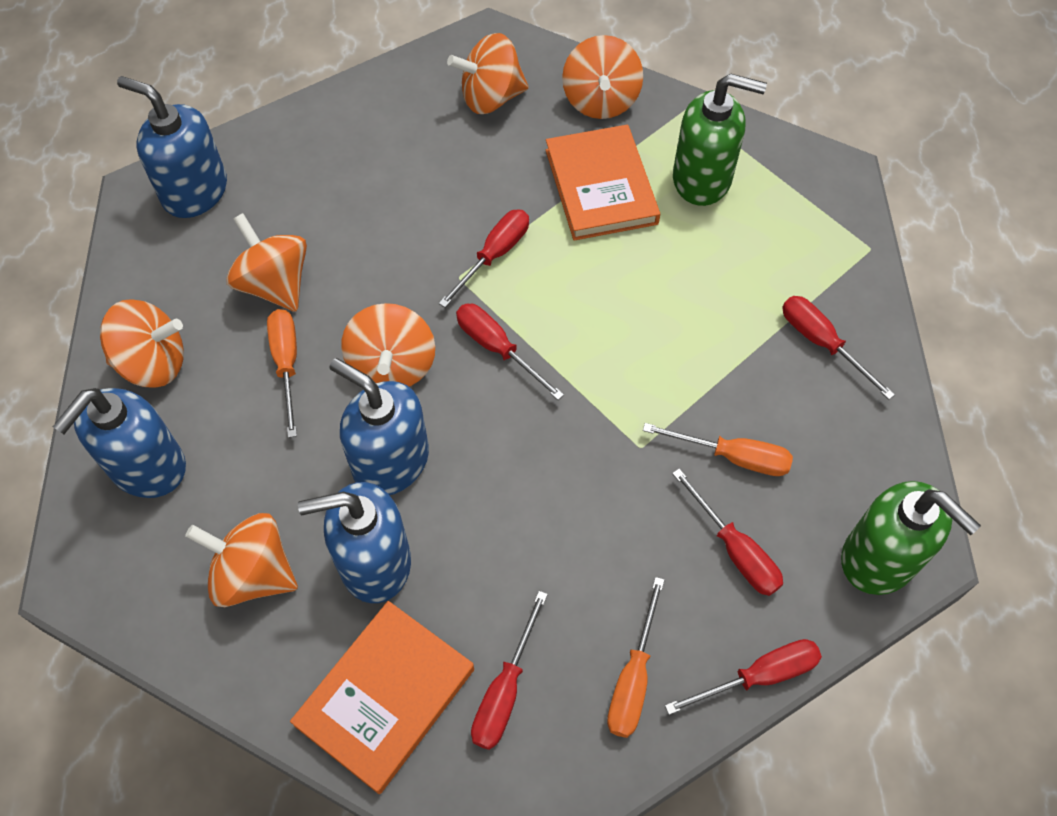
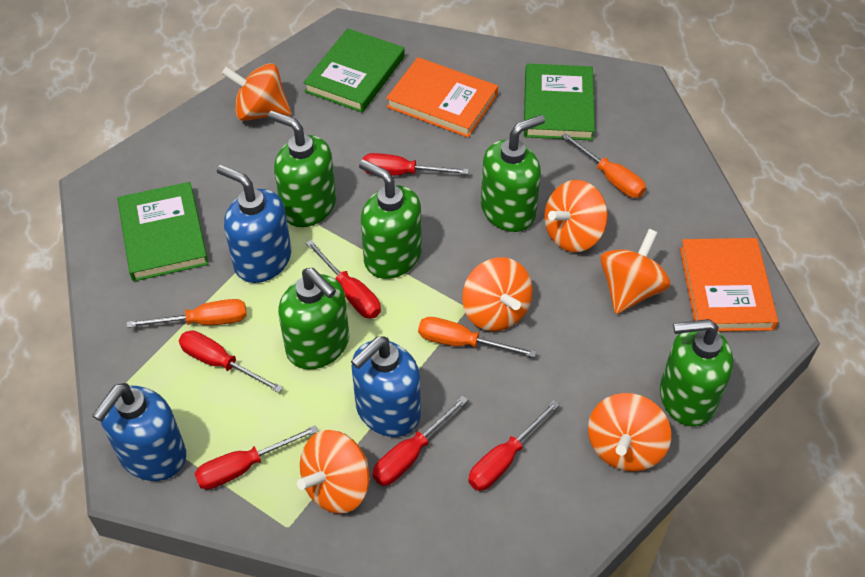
blue soap dispenser: 4 -> 3
green book: 0 -> 3
green soap dispenser: 2 -> 5

